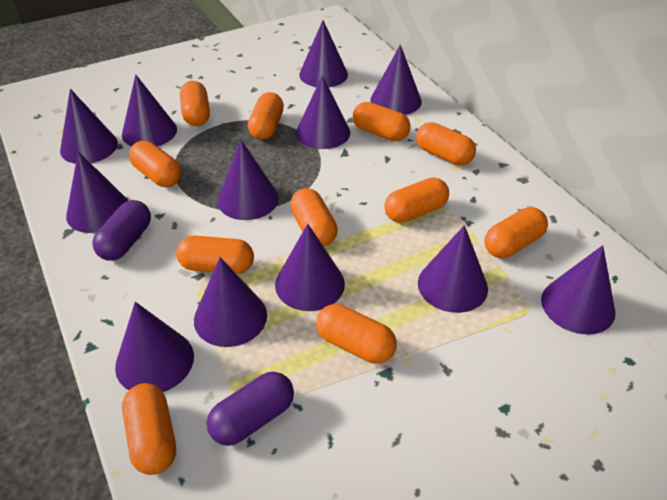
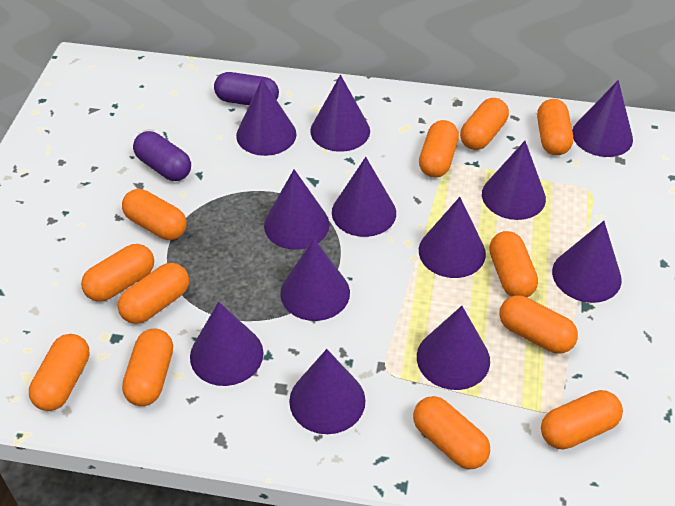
orange capsule: 11 -> 12

